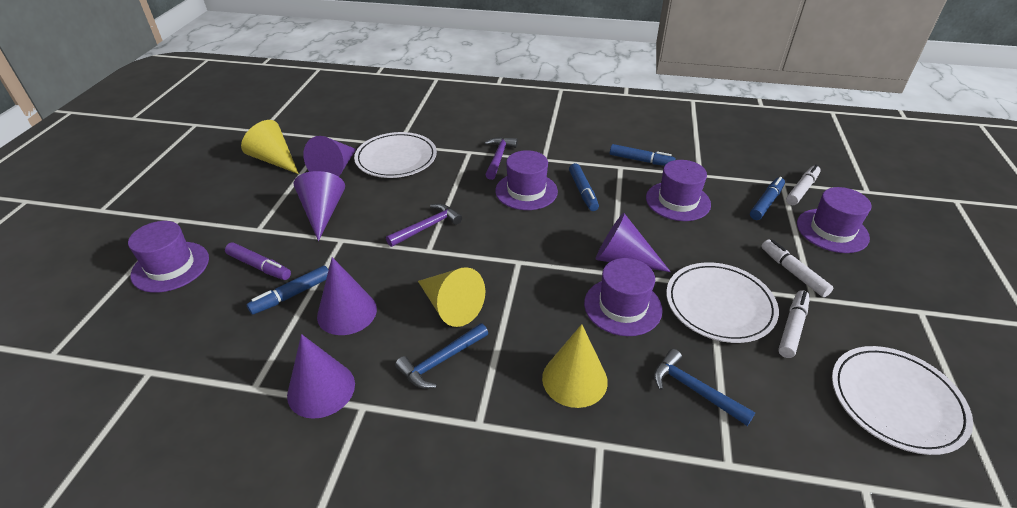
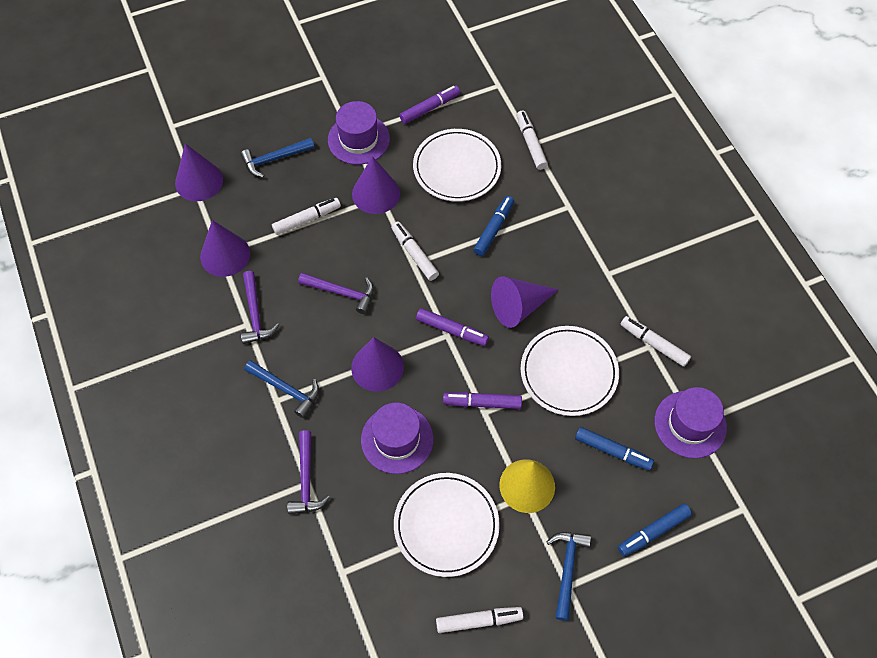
blue hammer: 2 -> 3
blue marker: 4 -> 3
purple hammer: 2 -> 3
purple hat: 5 -> 3
purple marker: 1 -> 3
white marker: 3 -> 5
yellow cone: 3 -> 1

